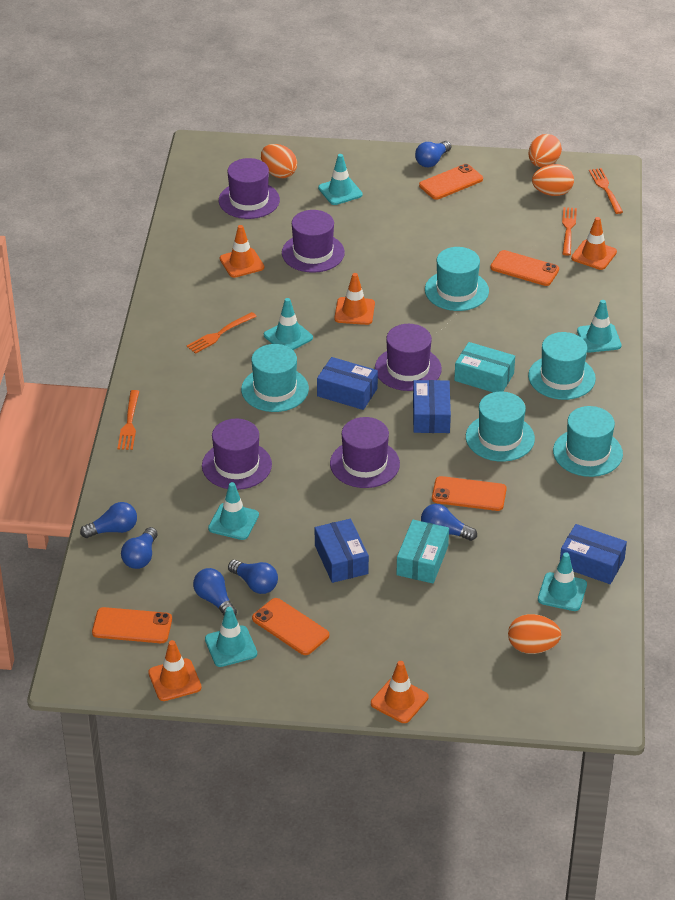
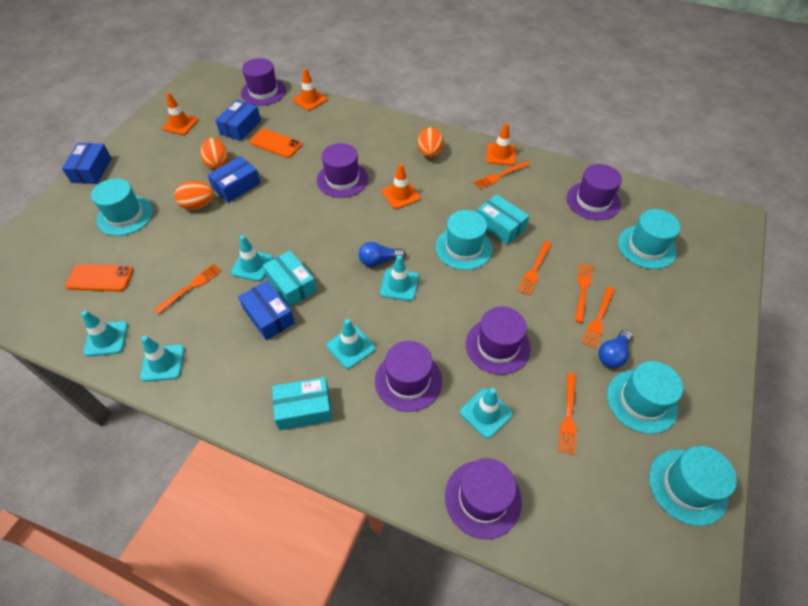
blue light bulb: 6 -> 2
orange egg: 4 -> 3
orange fork: 4 -> 6
orange phone: 5 -> 2
orange traffic cone: 5 -> 4
purple hat: 5 -> 6
turquoise box: 2 -> 3

